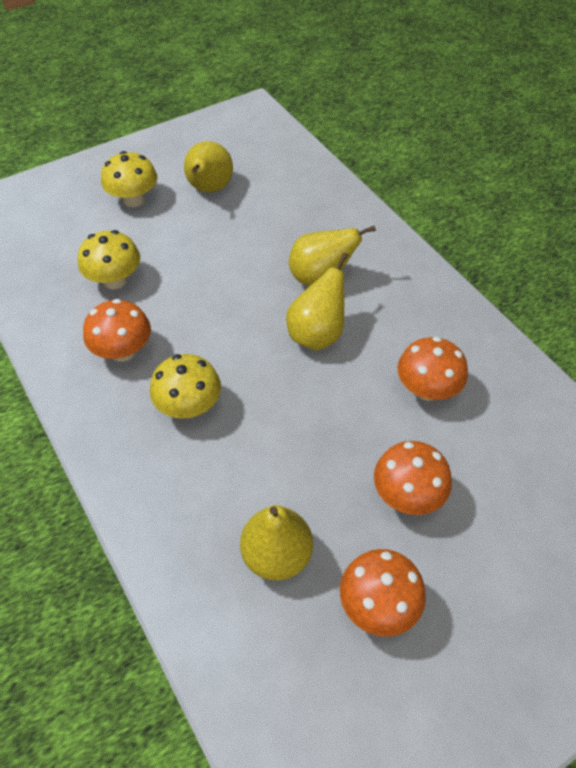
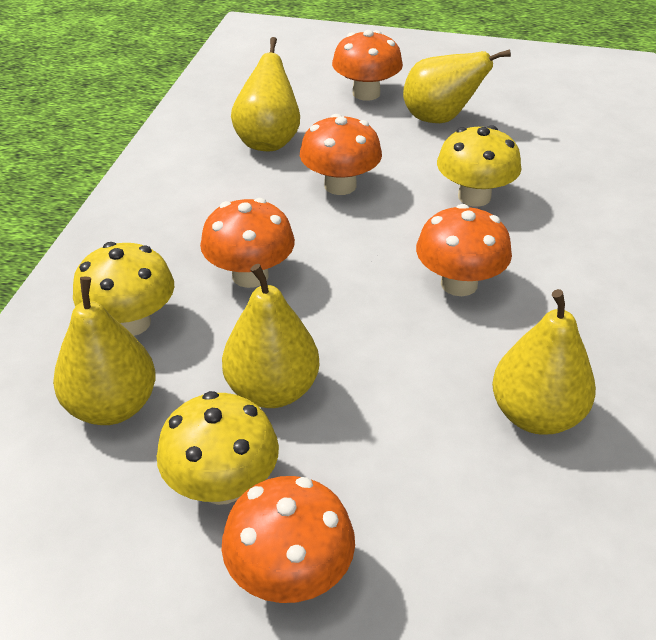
orange mushroom: 4 -> 5
yellow pear: 4 -> 5

